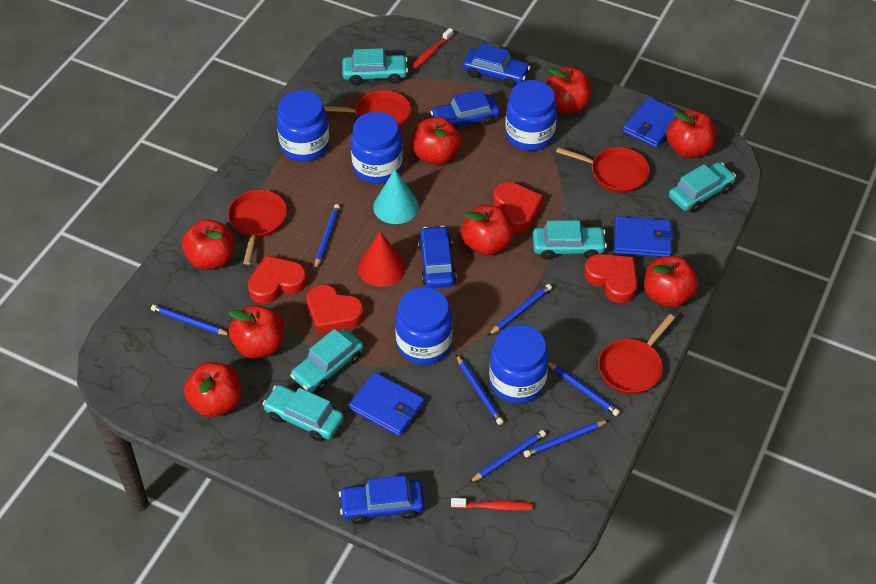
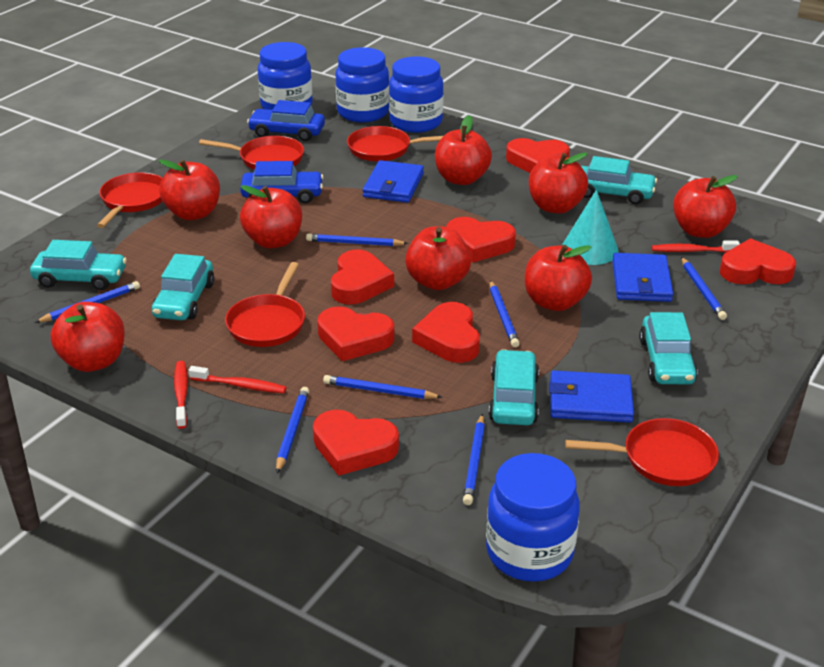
blue car: 4 -> 2
blue jar: 5 -> 4
red cone: 1 -> 0
red heart: 4 -> 7
red pan: 4 -> 5
red toothbrush: 2 -> 3

